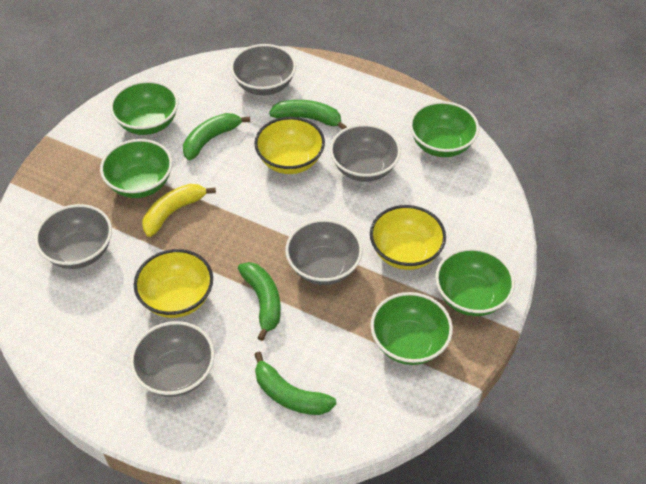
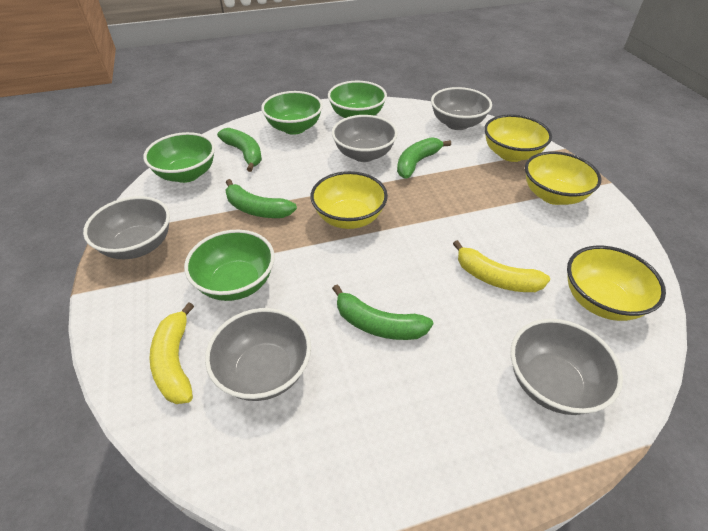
green bowl: 5 -> 4
yellow banana: 1 -> 2
yellow bowl: 3 -> 4

